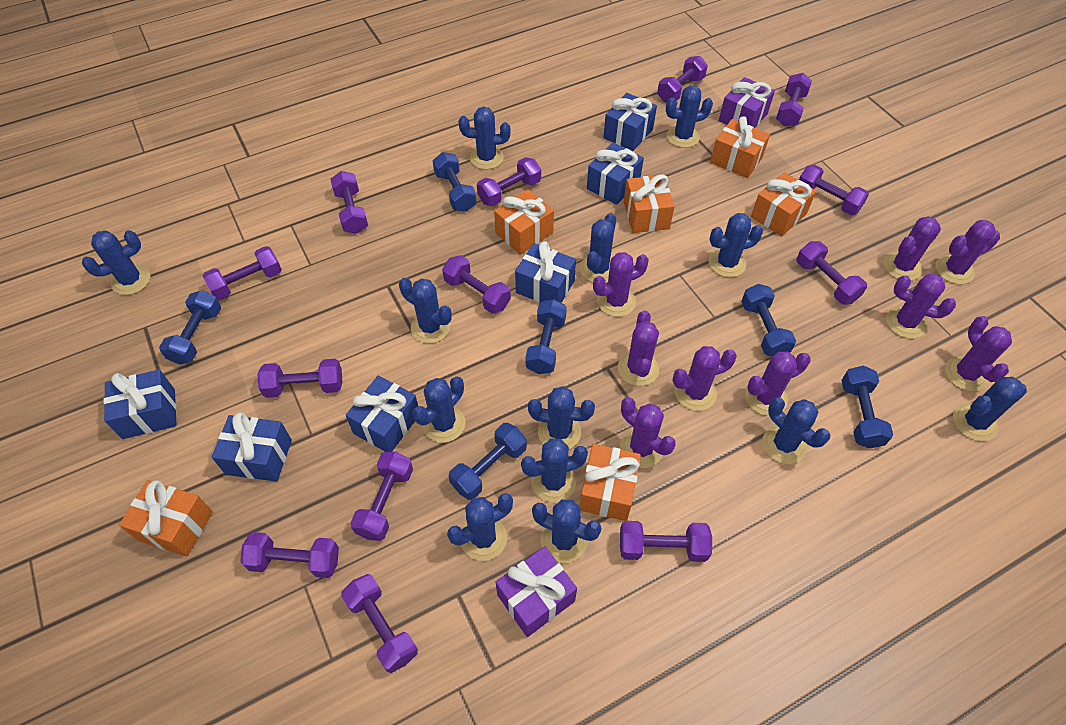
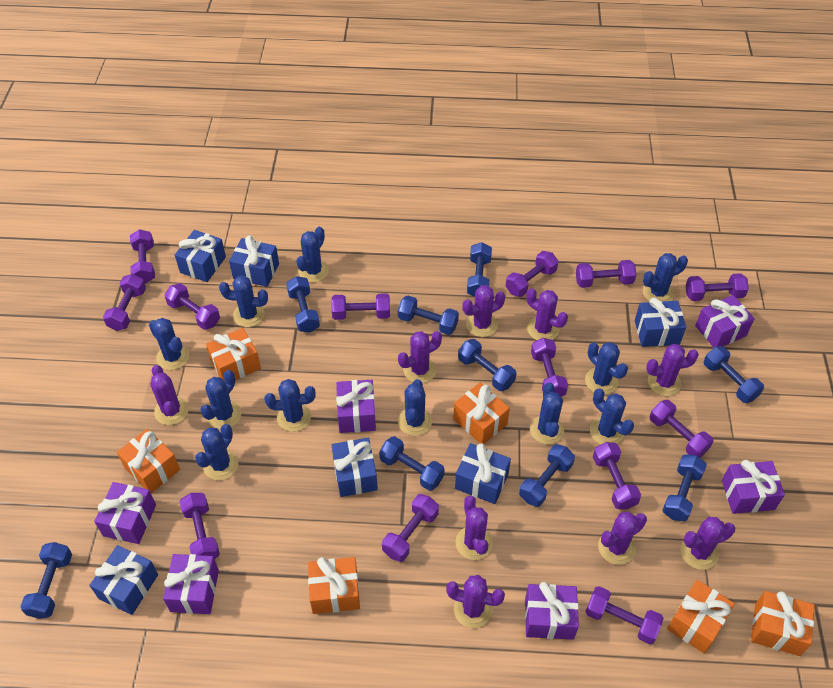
blue cactus: 13 -> 11
blue dumbbell: 6 -> 9
purple gift: 2 -> 6

